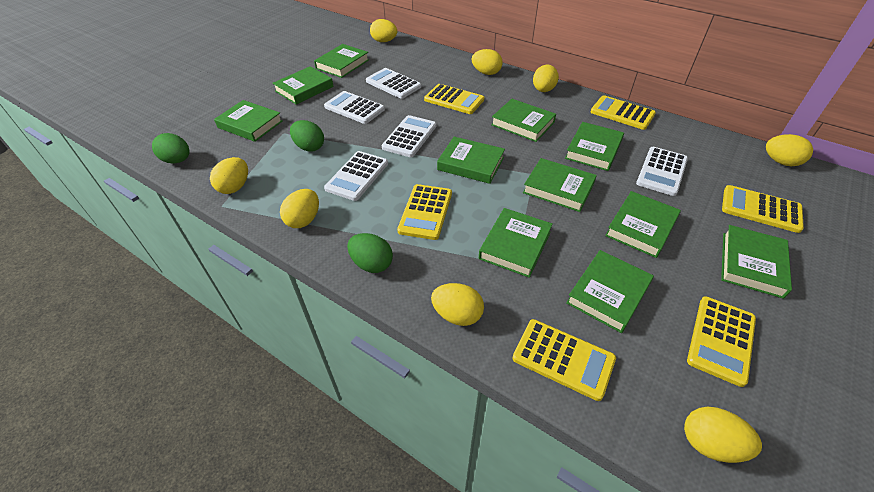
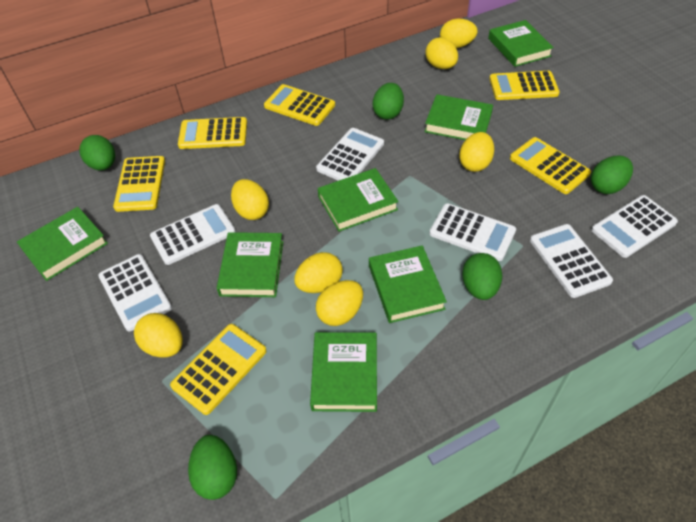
green book: 11 -> 7
green egg: 3 -> 5
white calculator: 5 -> 6
yellow egg: 8 -> 7

